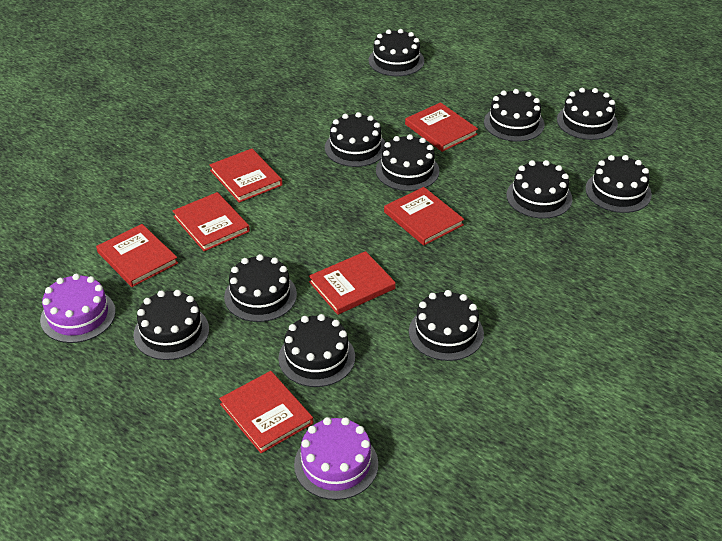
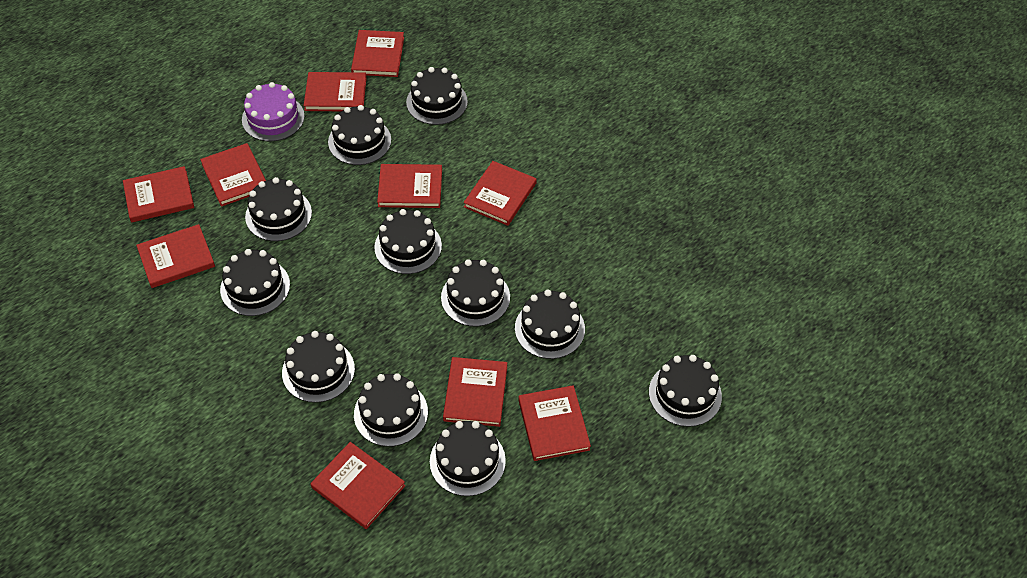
purple cake: 2 -> 1
red book: 7 -> 10

